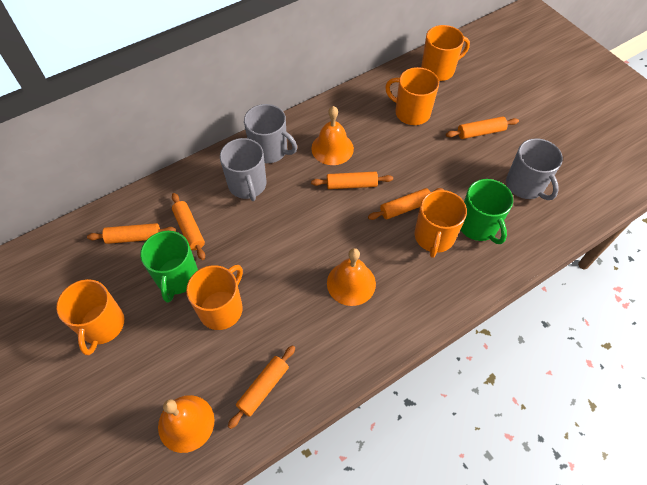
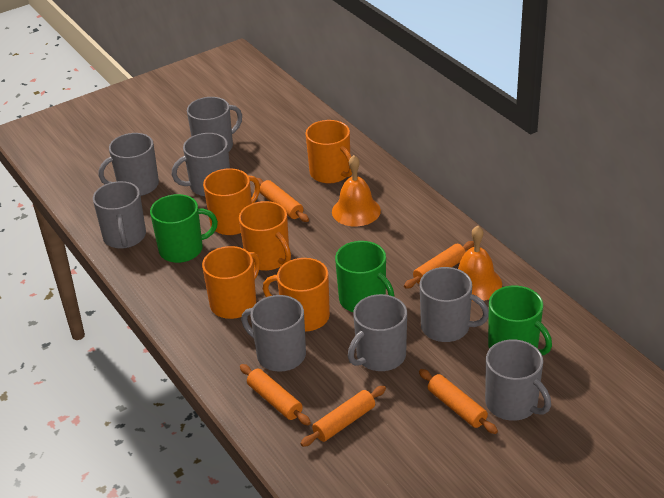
green mug: 2 -> 3
grey mug: 3 -> 8
orange bell: 3 -> 2
orange rolling pin: 6 -> 5

